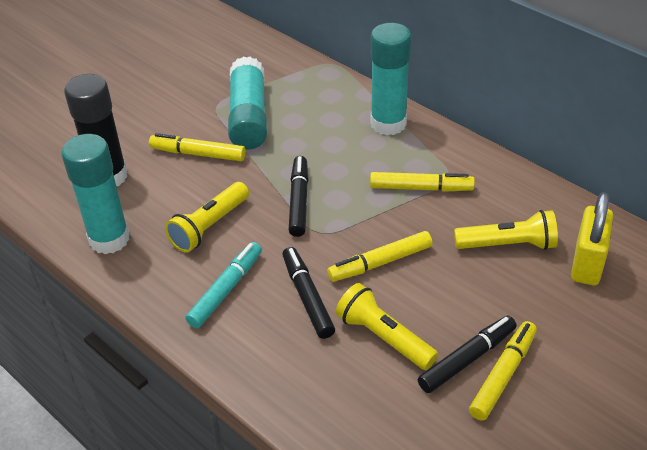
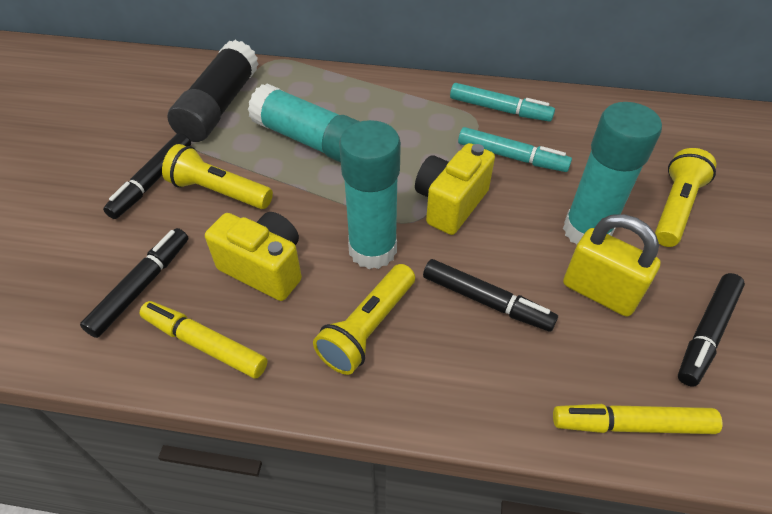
black marker: 3 -> 4
turquoise marker: 1 -> 2
yellow camera: 0 -> 2
yellow marker: 4 -> 2

